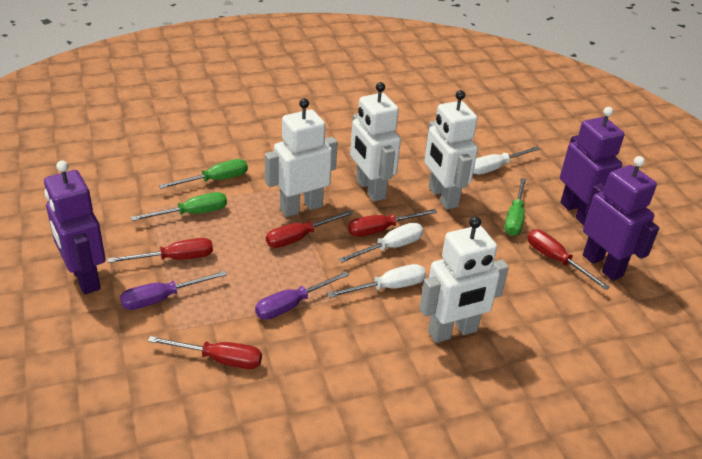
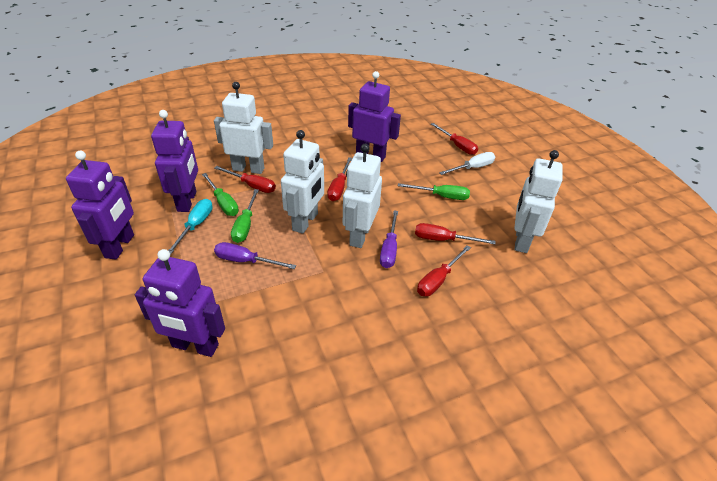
purple robot: 3 -> 4
turquoise screwdriver: 0 -> 1
white screwdriver: 3 -> 1

